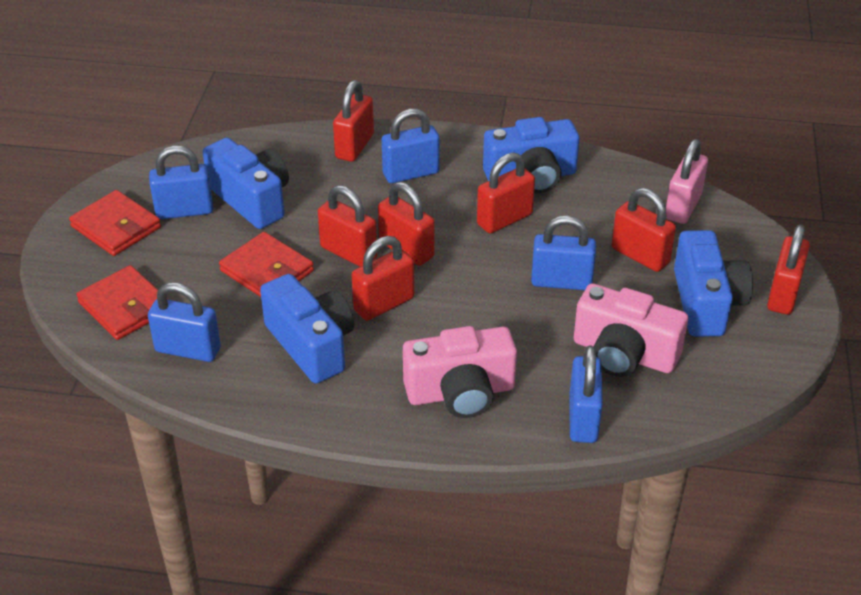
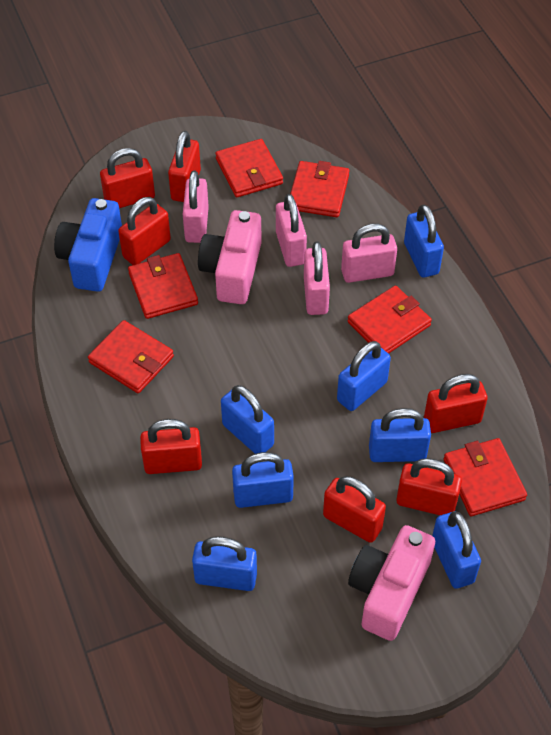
blue camera: 4 -> 1
blue padlock: 5 -> 7
pink padlock: 1 -> 4
red wallet: 3 -> 6

